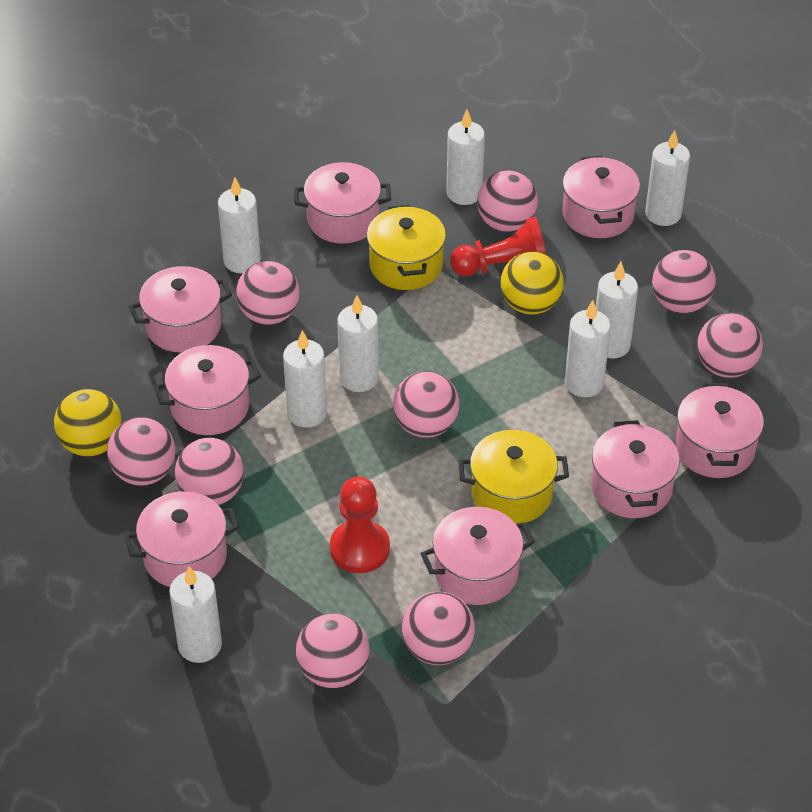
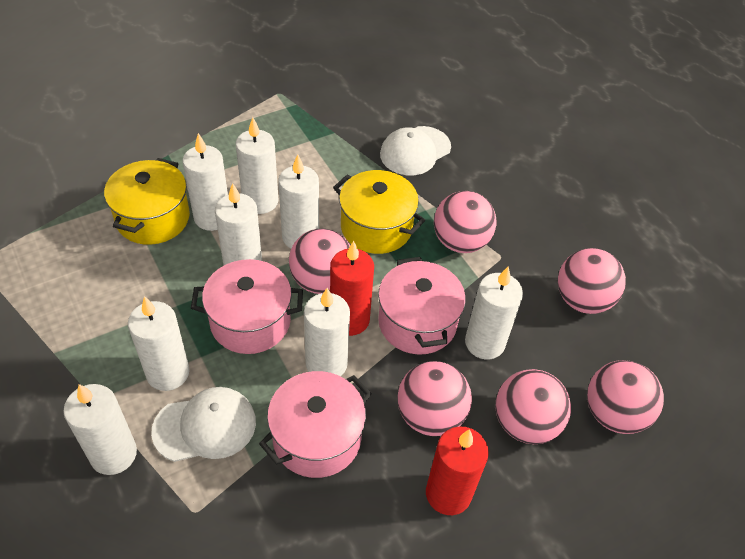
pink ball: 9 -> 6
pink pot: 8 -> 3
red candle: 0 -> 2
red pawn: 2 -> 0
white cap: 0 -> 2
yellow ball: 2 -> 0

